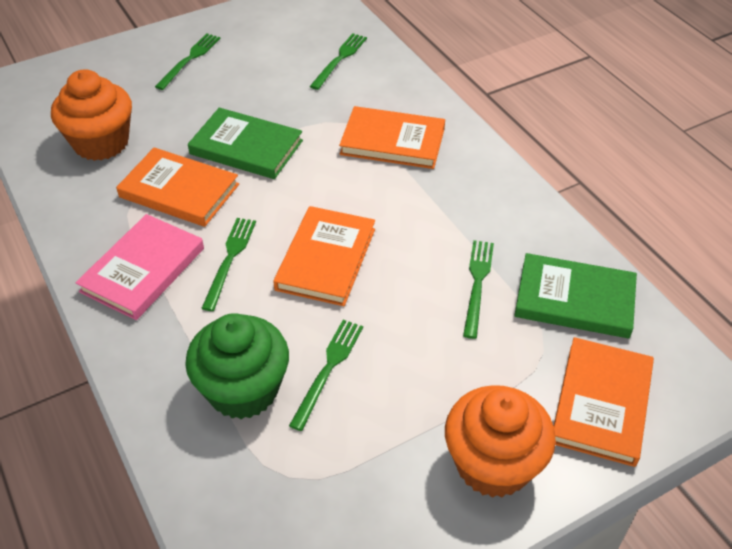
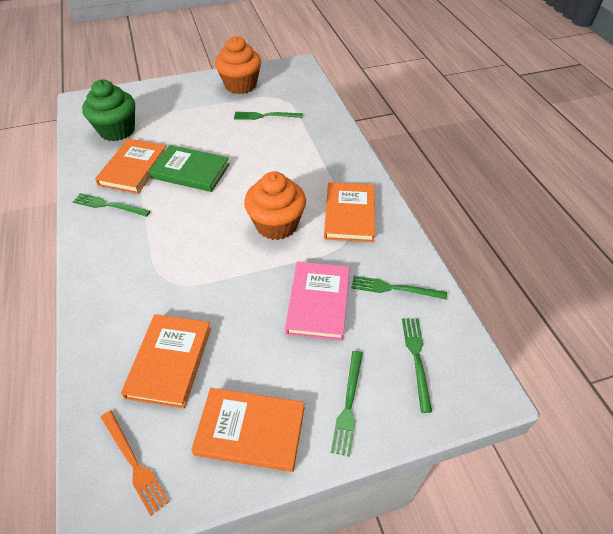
green book: 2 -> 1
orange fork: 0 -> 1

